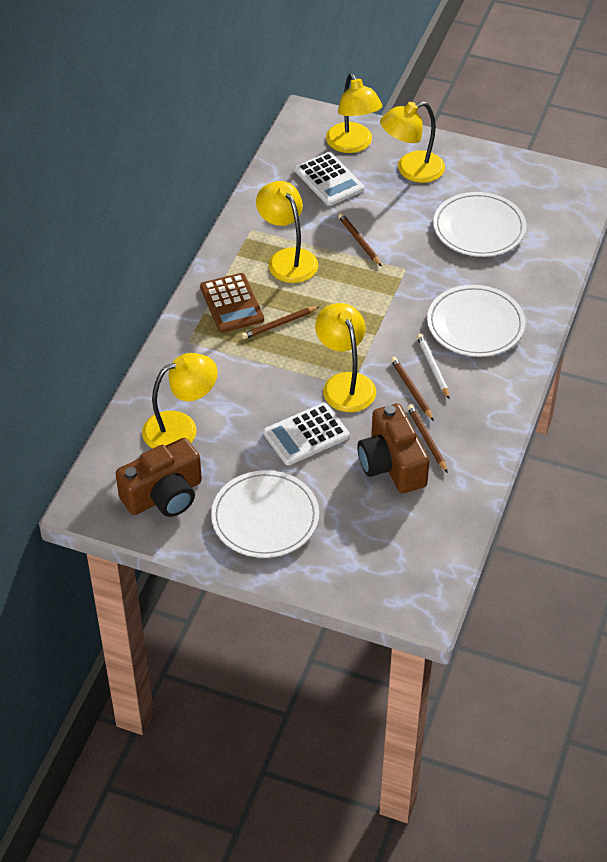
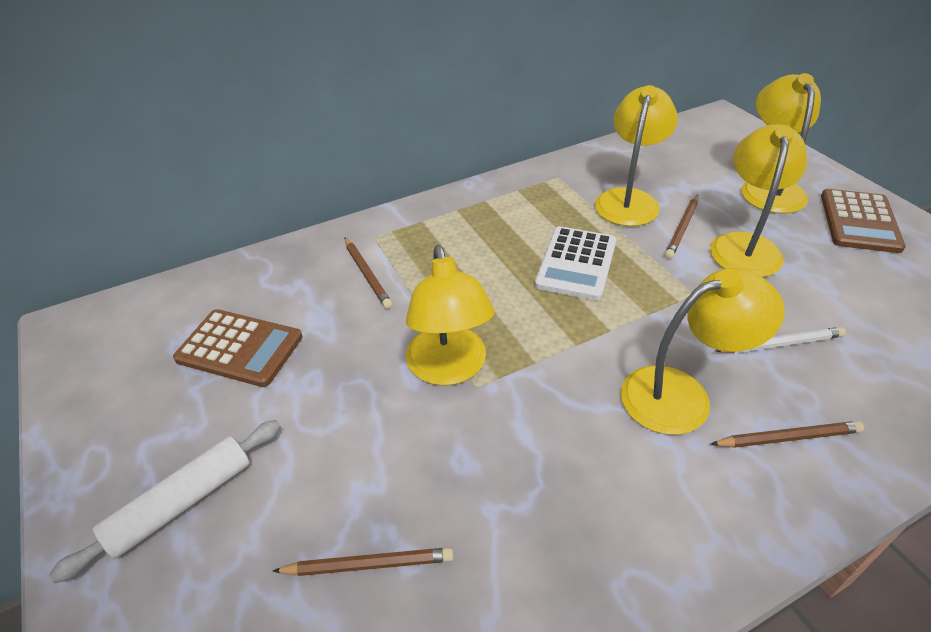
brown calculator: 1 -> 2
brown camera: 2 -> 0
white calculator: 2 -> 1
white plate: 3 -> 0
white rolling pin: 0 -> 1

